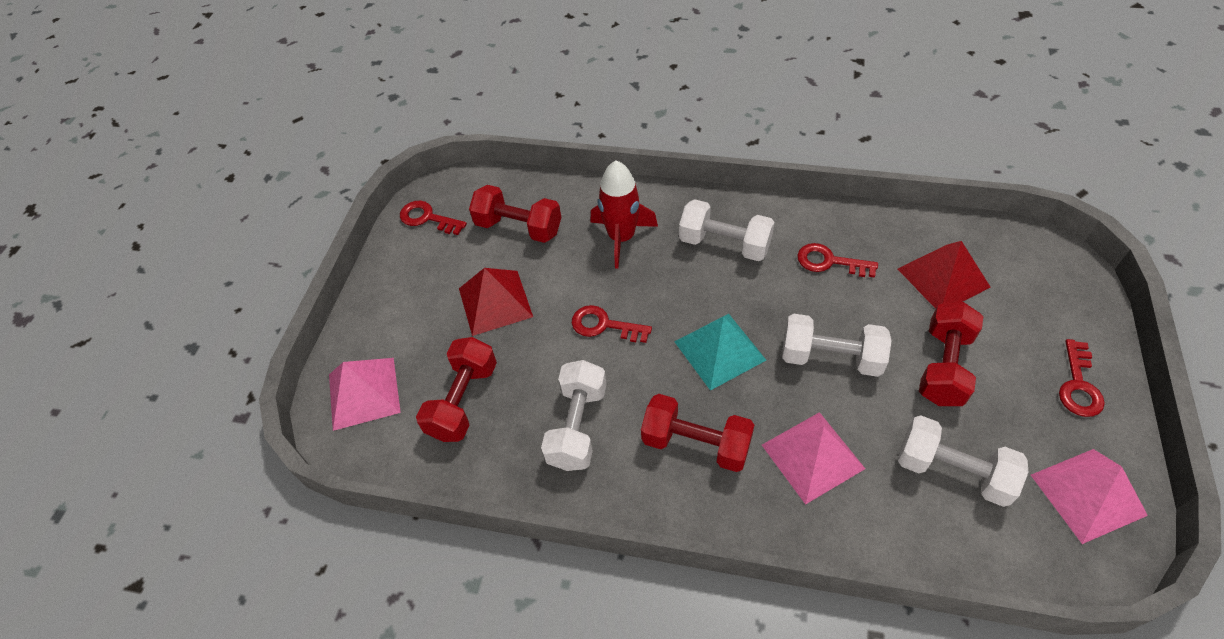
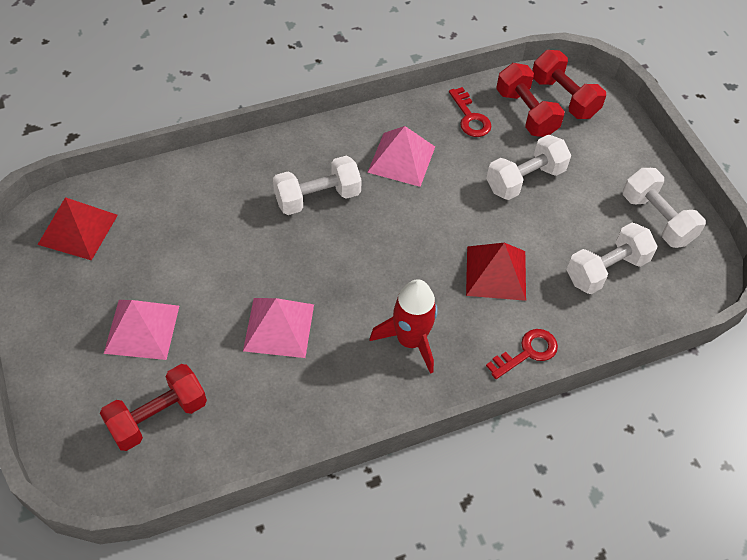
red dumbbell: 4 -> 3
red key: 4 -> 2
turquoise pyramid: 1 -> 0

